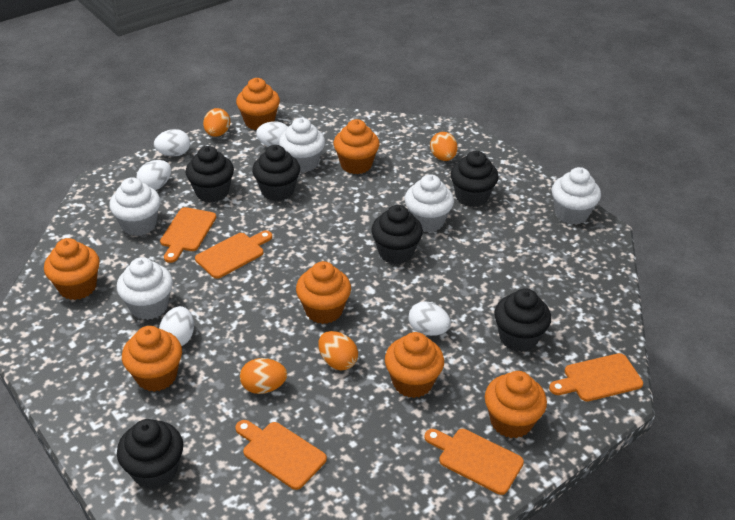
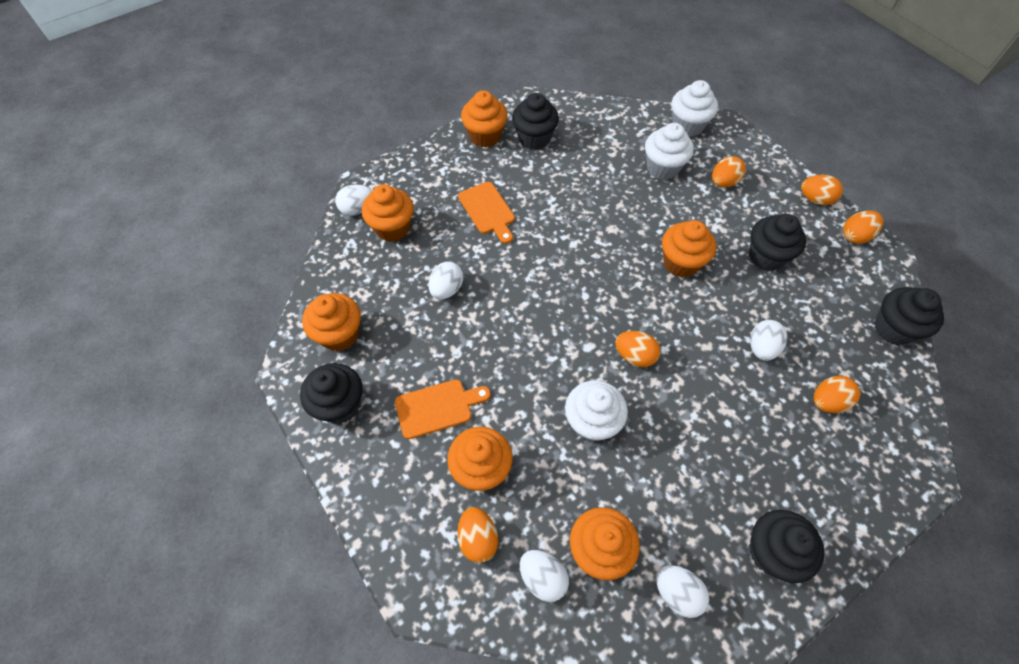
black cupcake: 6 -> 5
orange cupcake: 7 -> 6
orange cutting board: 5 -> 2
orange egg: 4 -> 6
white cupcake: 5 -> 3

